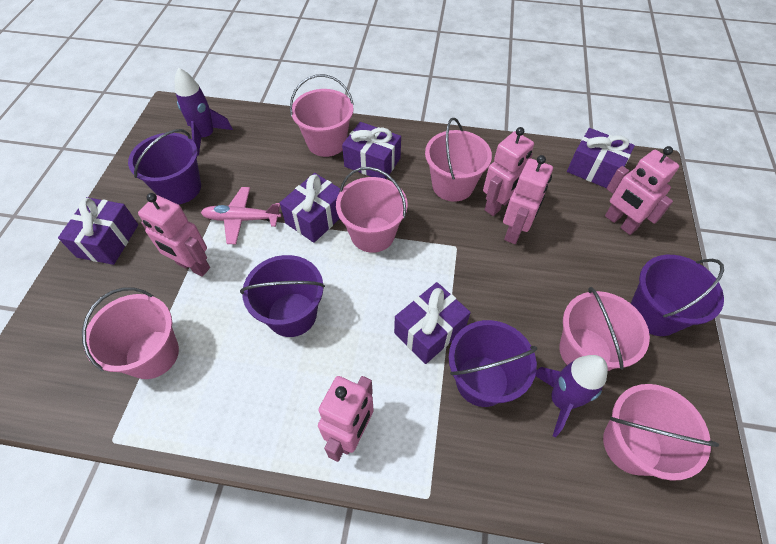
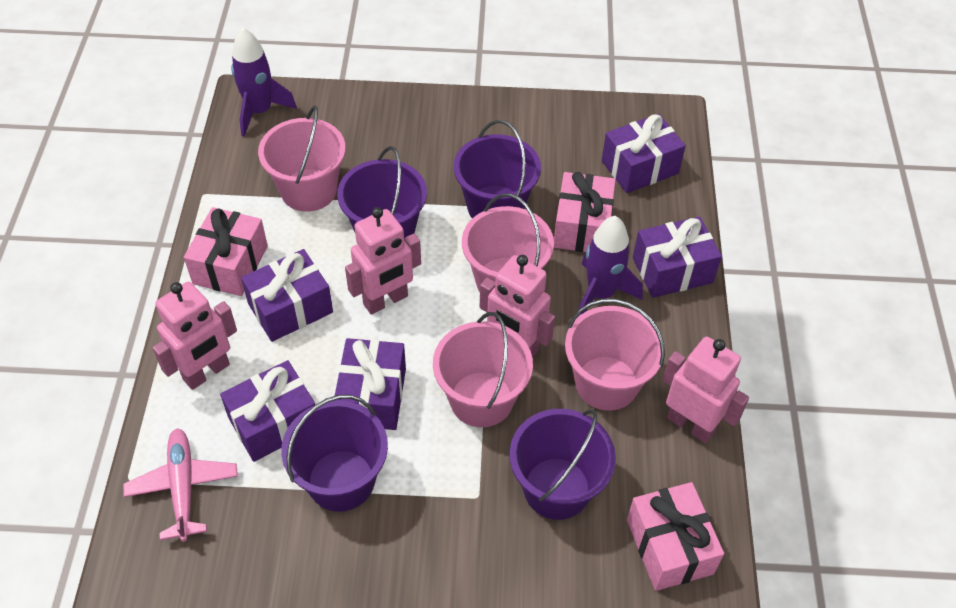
pink bucket: 6 -> 4
pink gift: 0 -> 3
pink robot: 5 -> 4

